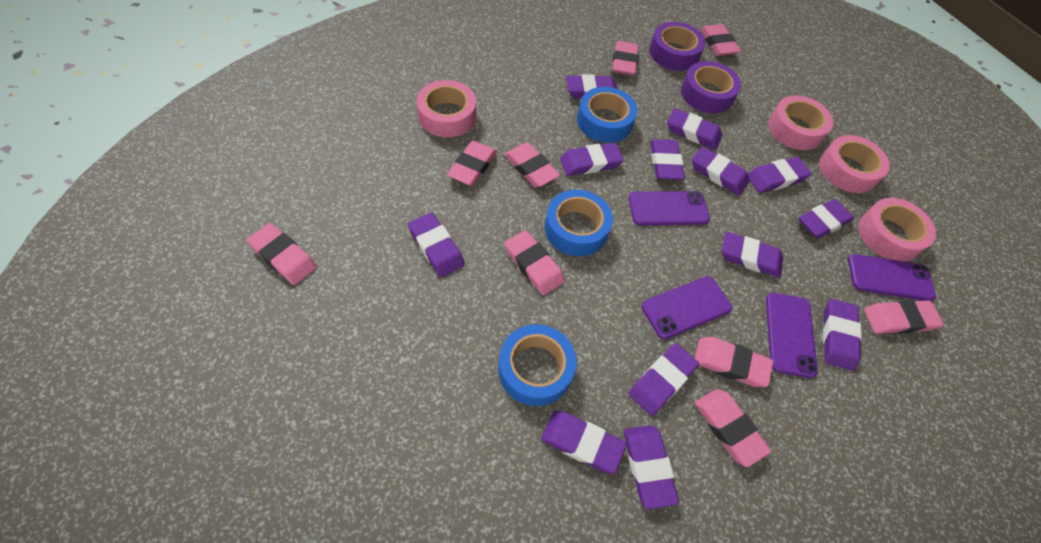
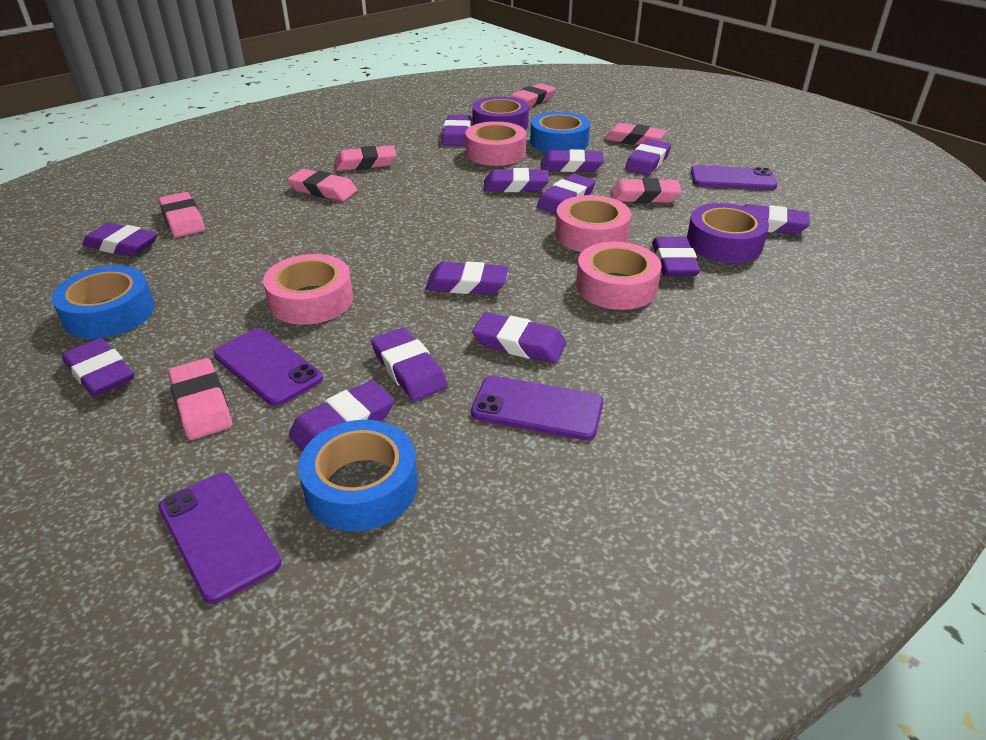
pink eraser: 9 -> 7

